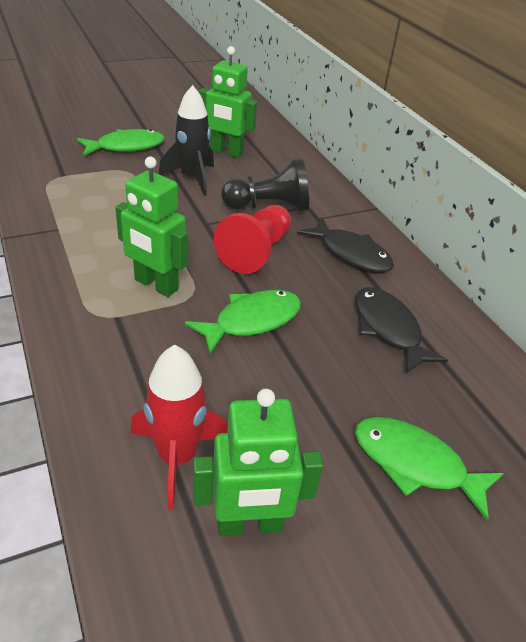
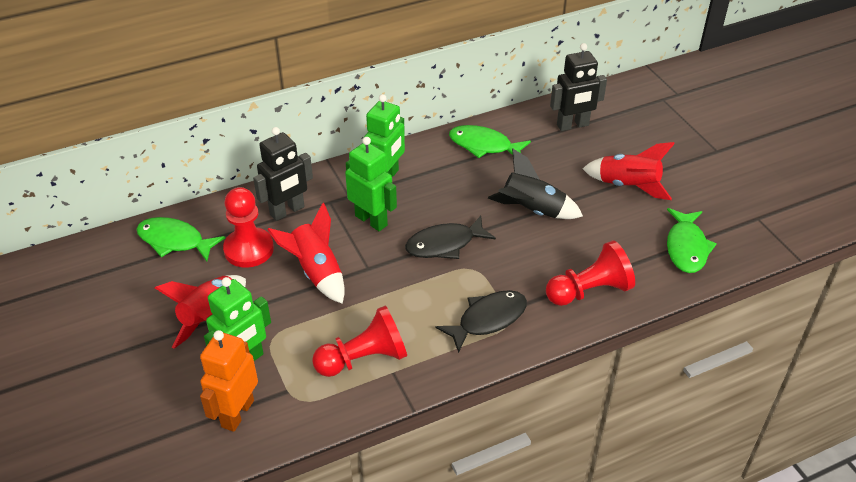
black pawn: 1 -> 0
black robot: 0 -> 2
orange robot: 0 -> 1
red pawn: 1 -> 3
red rocket: 1 -> 3

